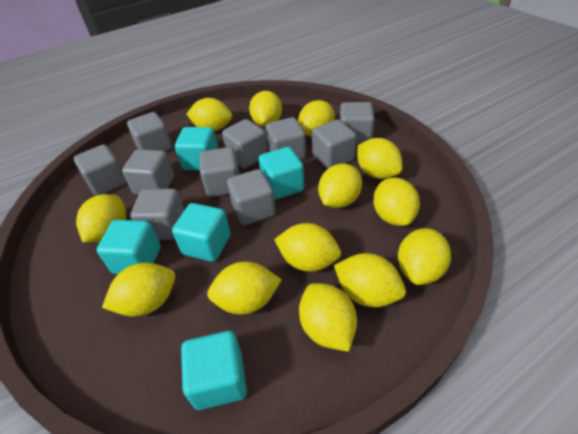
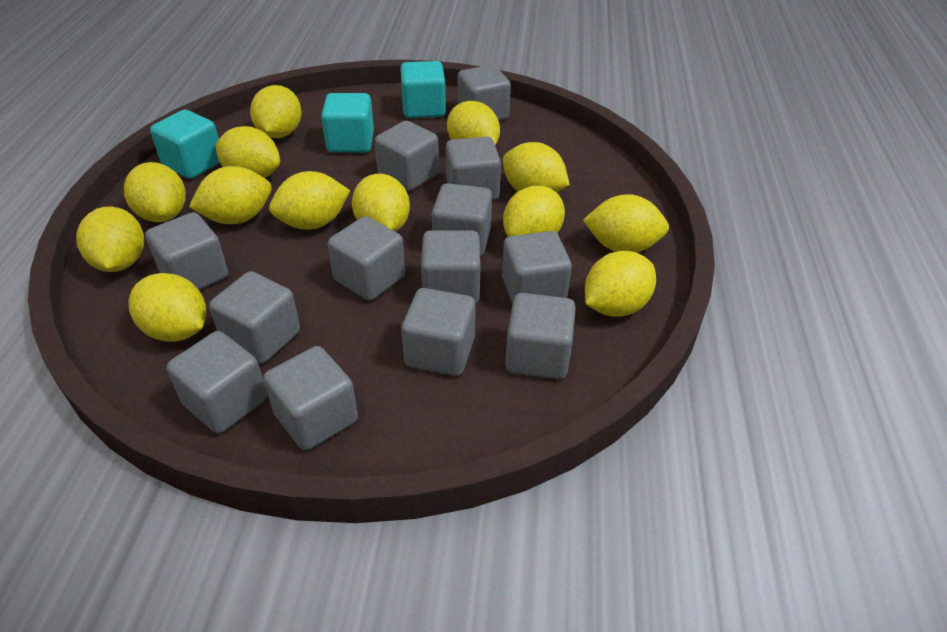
grey cube: 10 -> 13
turquoise cube: 5 -> 3

